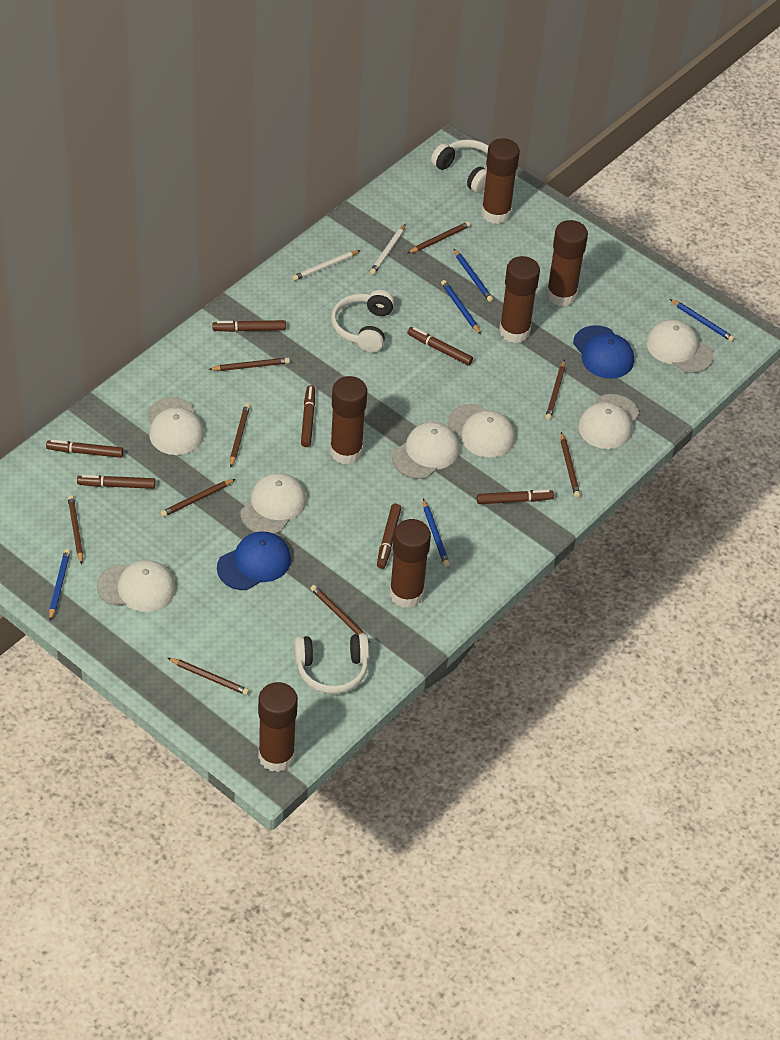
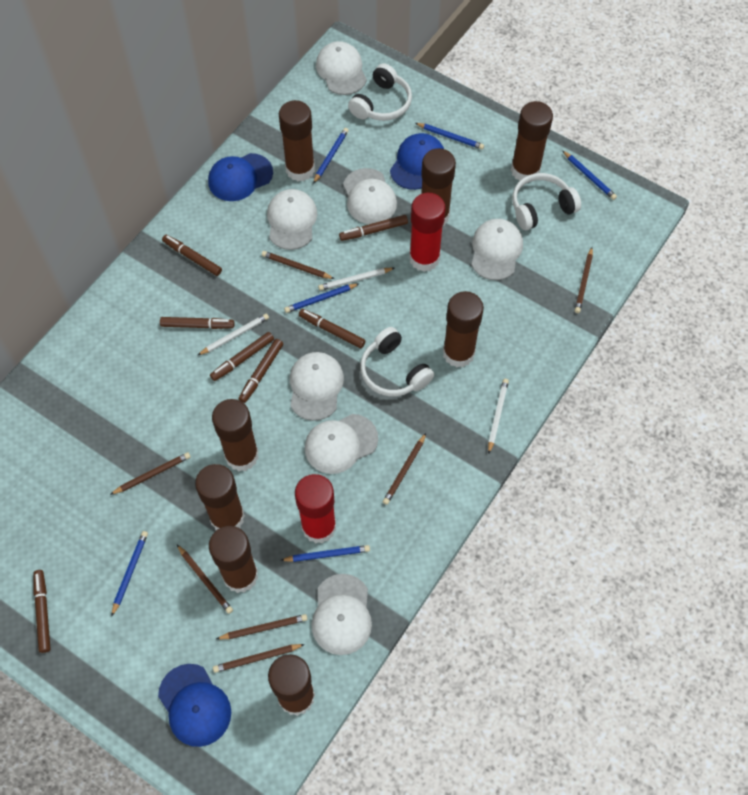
blue cap: 2 -> 3
blue pencil: 5 -> 6
brown glue stick: 6 -> 8
brown pencil: 9 -> 7
red glue stick: 0 -> 2
white pencil: 2 -> 3

